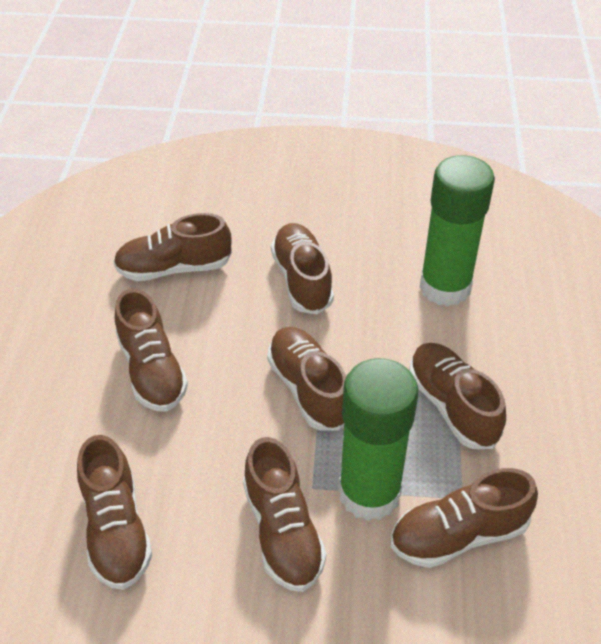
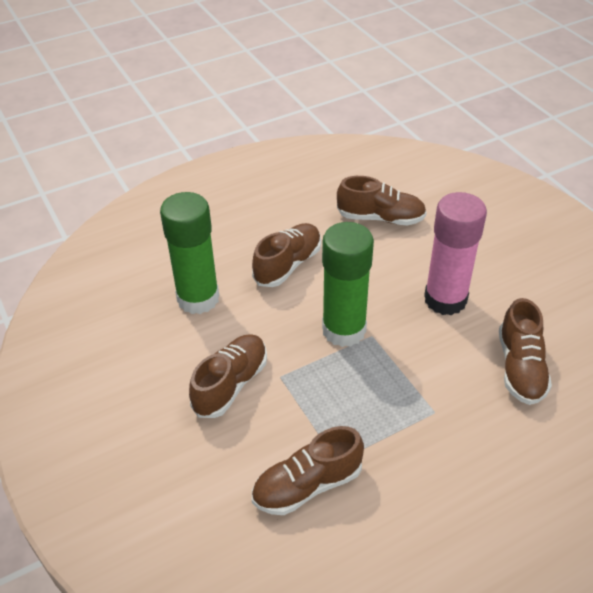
brown shoe: 8 -> 5
pink glue stick: 0 -> 1

